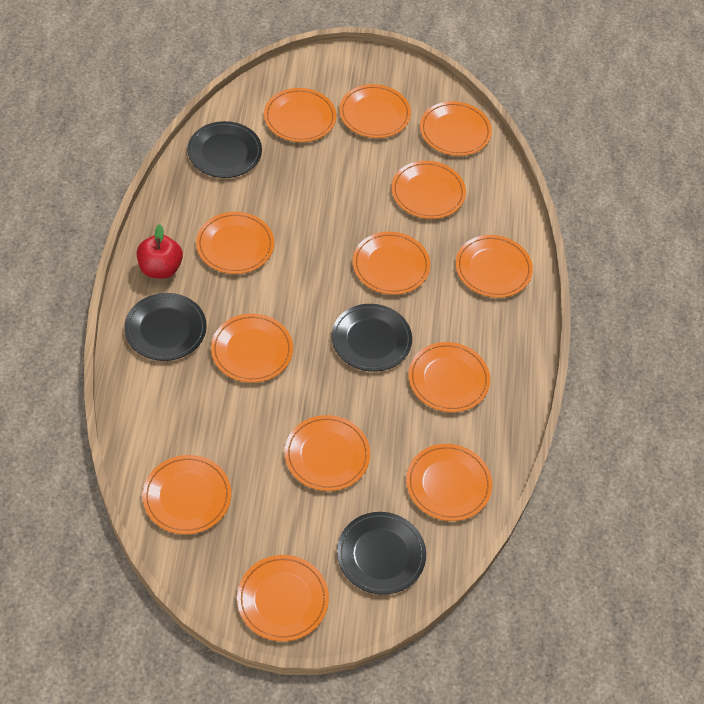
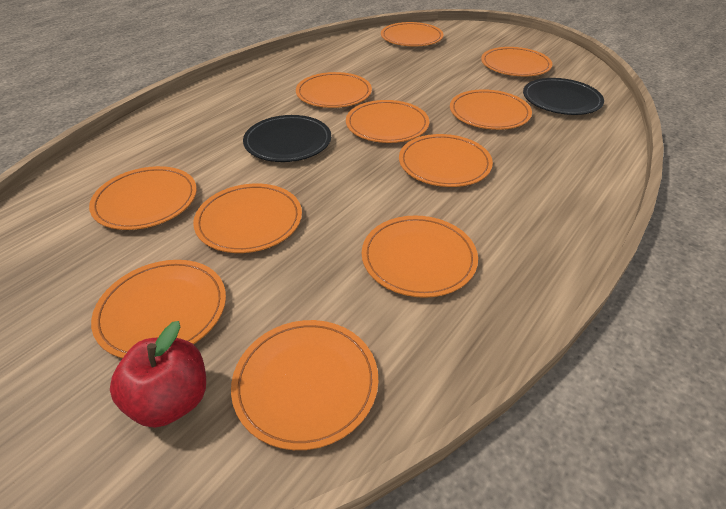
black plate: 4 -> 2
orange plate: 13 -> 11

